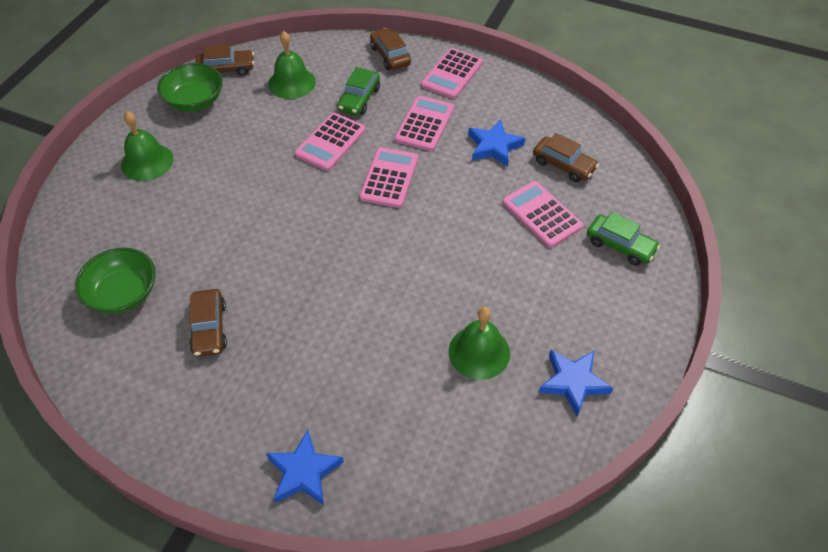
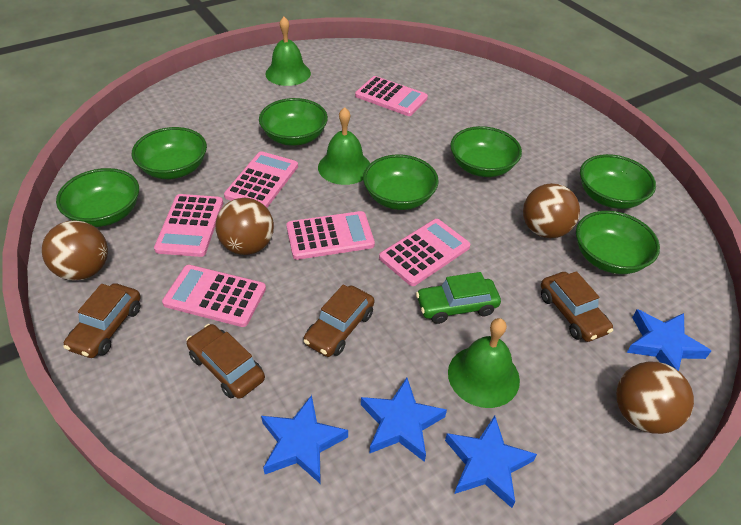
blue star: 3 -> 4
brown ball: 0 -> 4
green bowl: 2 -> 7
green car: 2 -> 1
pink calculator: 5 -> 6

